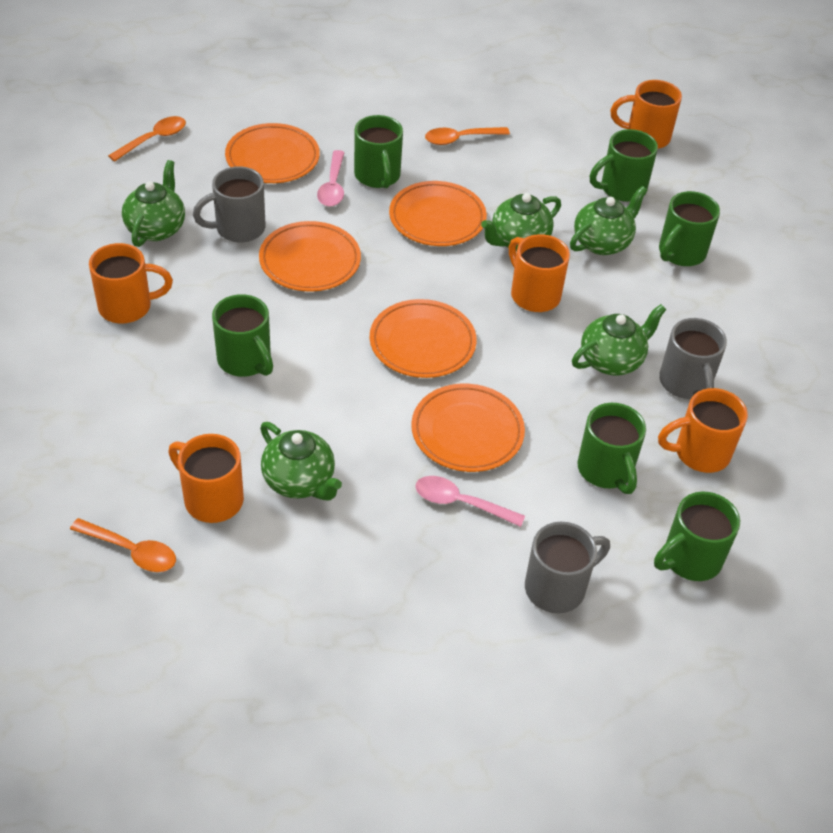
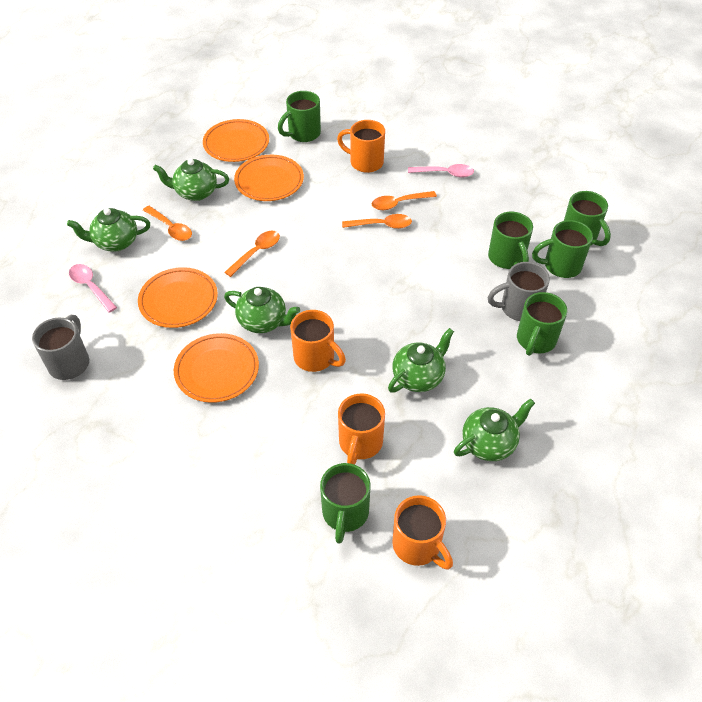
grey mug: 3 -> 2
orange mug: 5 -> 4
orange plate: 5 -> 4
orange spoon: 3 -> 4

